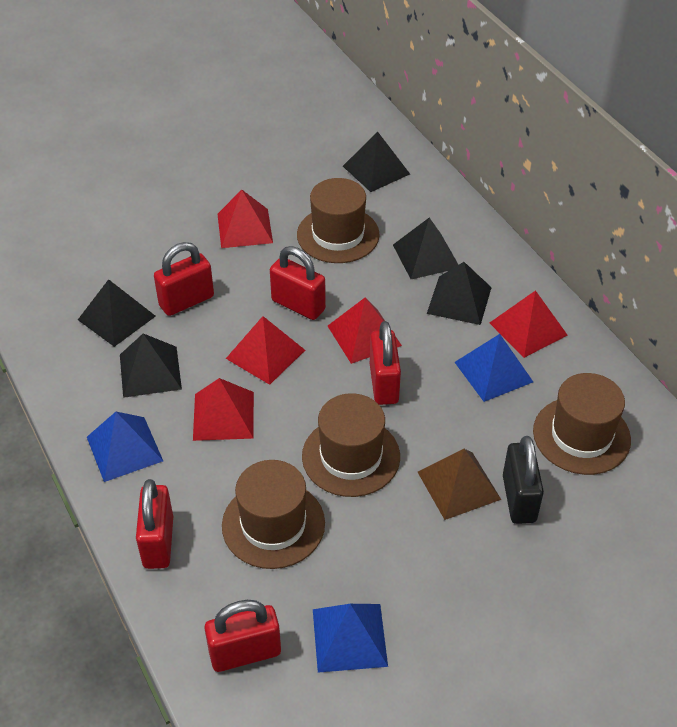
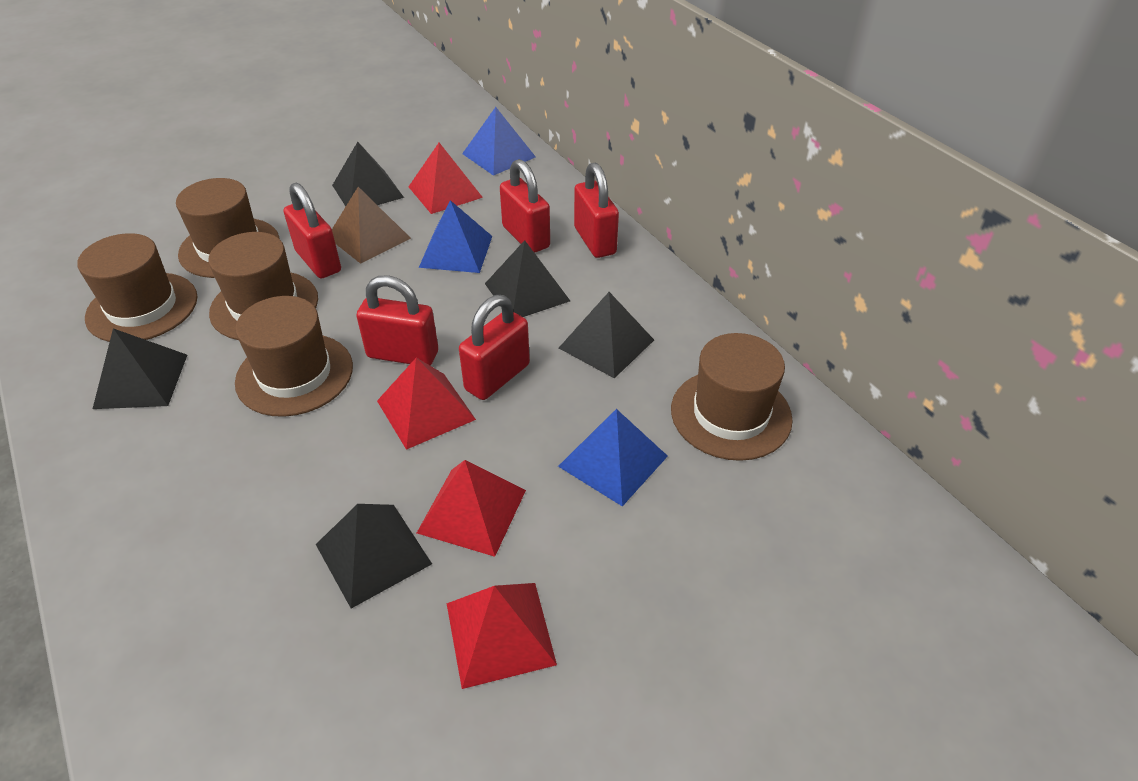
black padlock: 1 -> 0
brown hat: 4 -> 5
red pyramid: 5 -> 4

